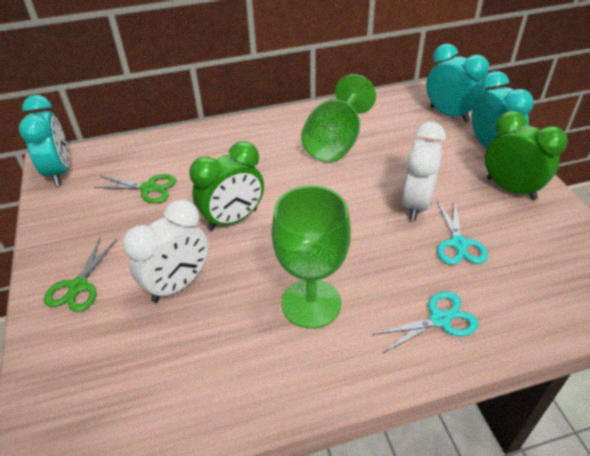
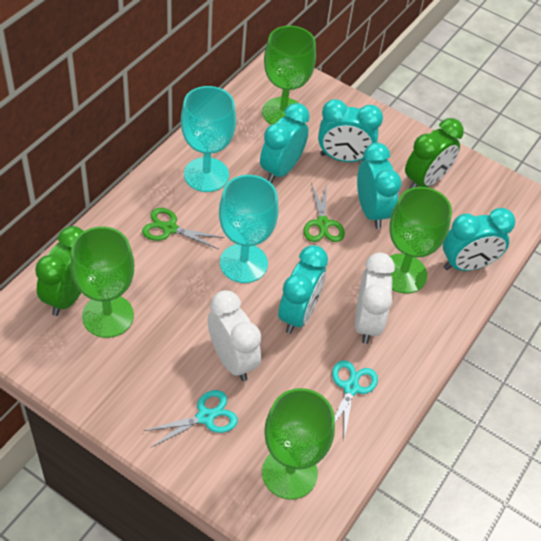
green goblet: 2 -> 4
turquoise clock: 3 -> 5
turquoise goblet: 0 -> 2

